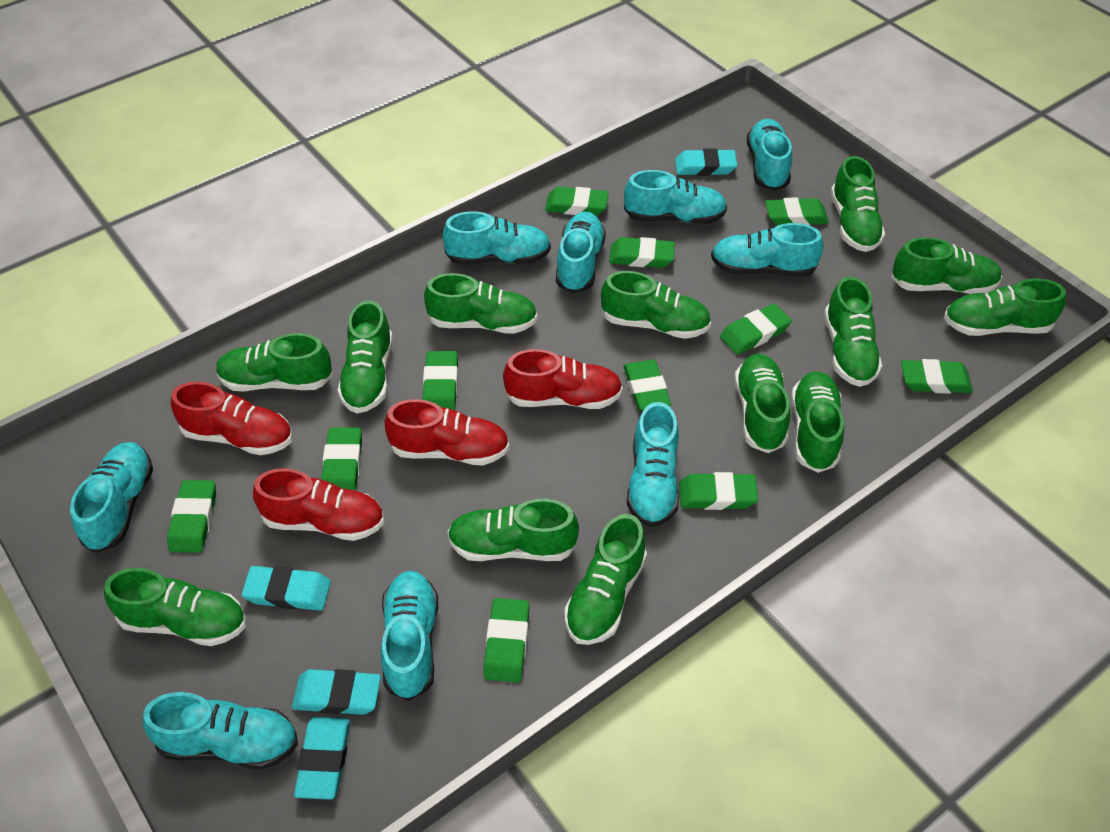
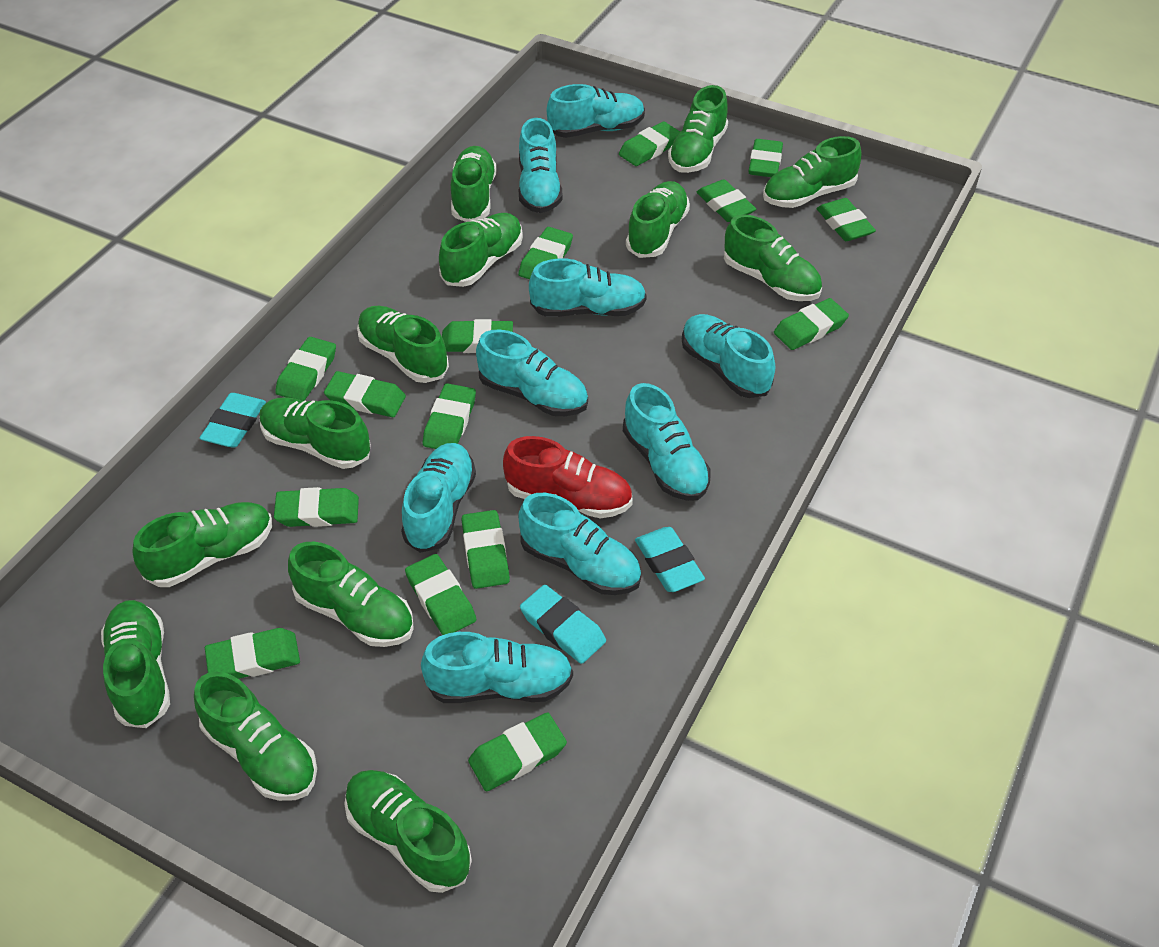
green eraser: 11 -> 15
red shoe: 4 -> 1
turquoise eraser: 4 -> 3

